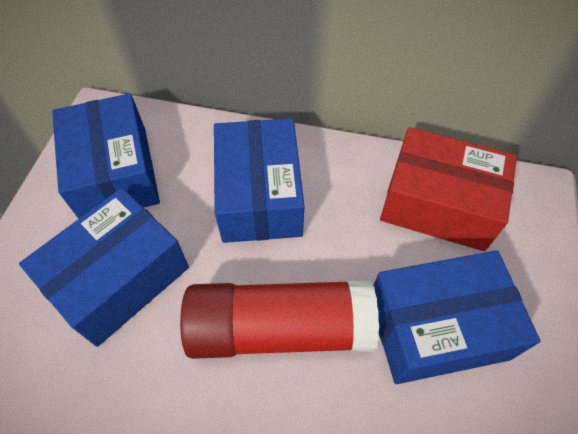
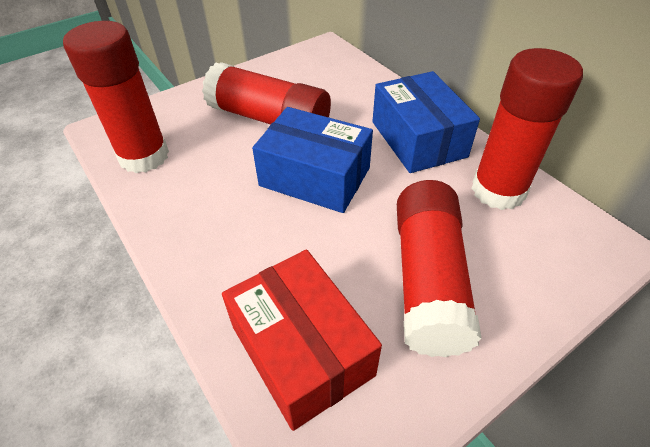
blue box: 4 -> 2
red glue stick: 1 -> 4

